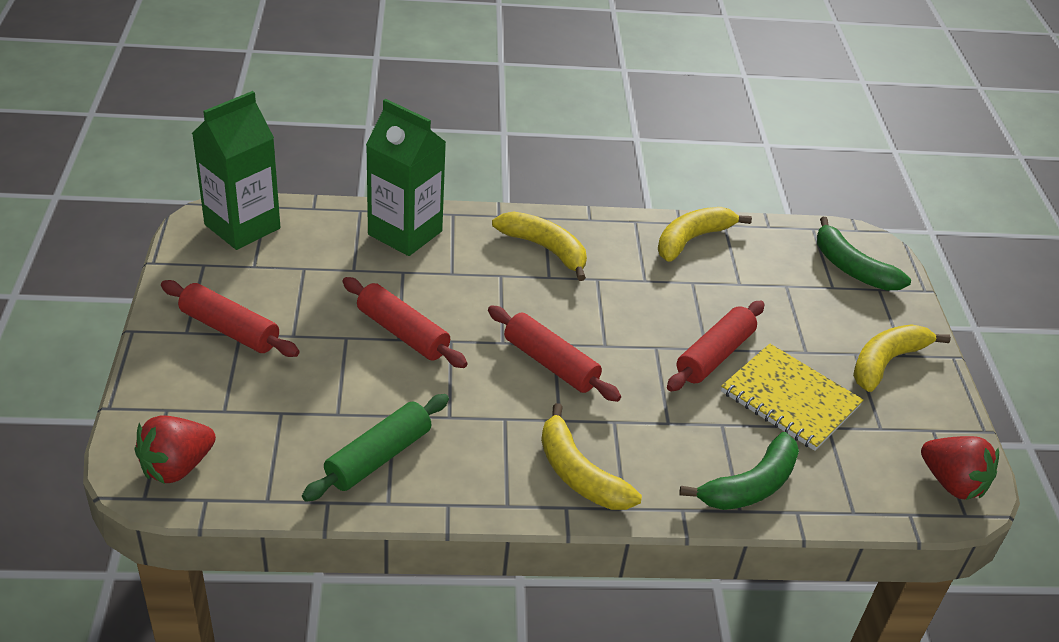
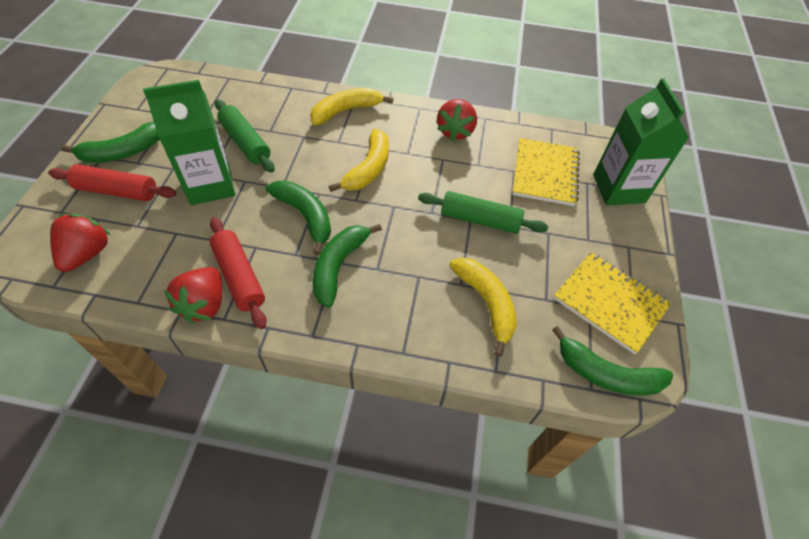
green banana: 2 -> 4
green rolling pin: 1 -> 2
red rolling pin: 4 -> 2
red strawberry: 2 -> 3
yellow banana: 4 -> 3
yellow notebook: 1 -> 2

